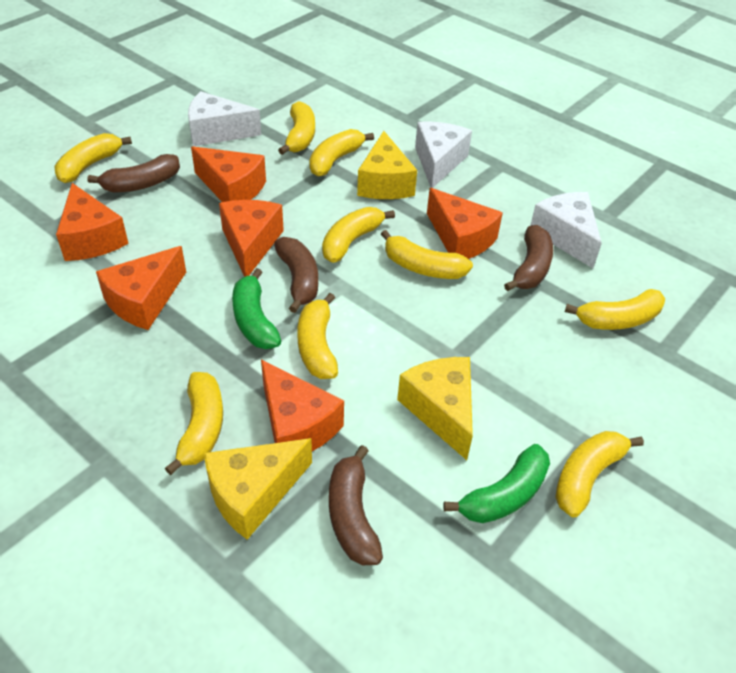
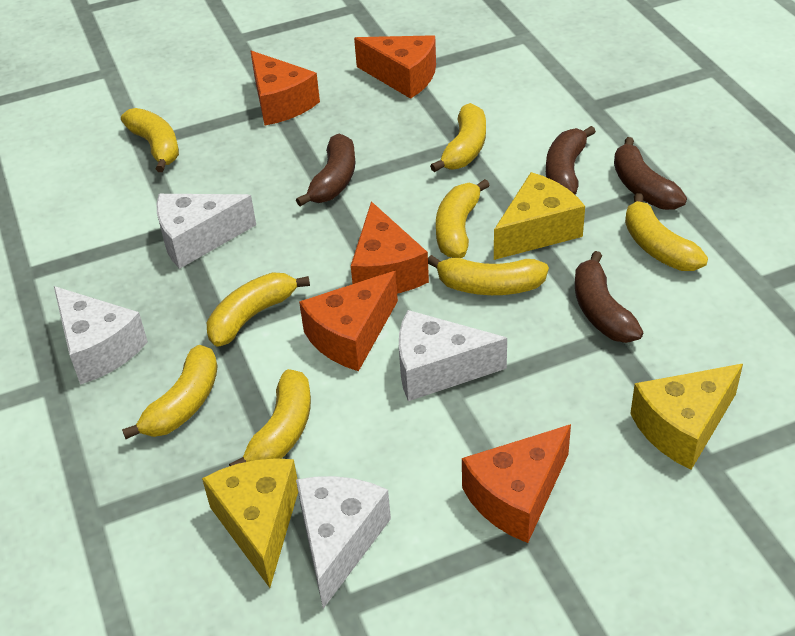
green banana: 2 -> 0
orange cheese: 6 -> 5
white cheese: 3 -> 4
yellow banana: 9 -> 8

